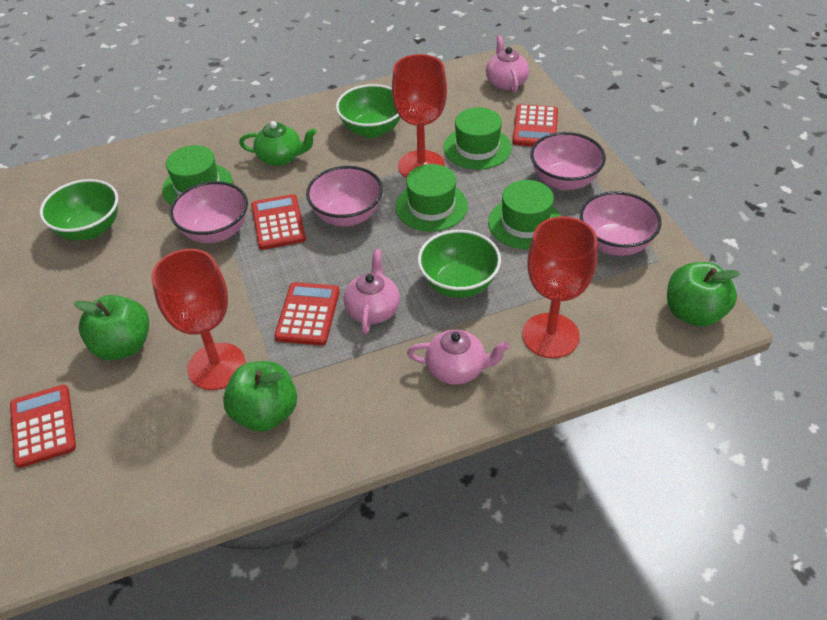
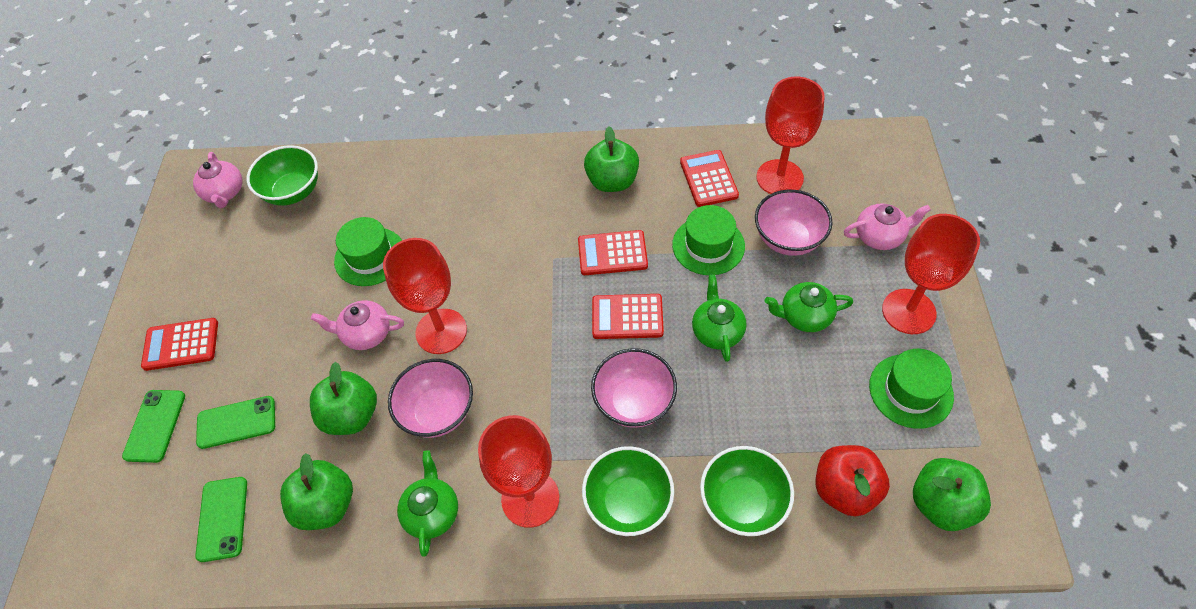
green apple: 3 -> 4
green hat: 4 -> 3
green phone: 0 -> 3
green teapot: 1 -> 3
pink bowl: 4 -> 3
red apple: 0 -> 1
red goblet: 3 -> 4

